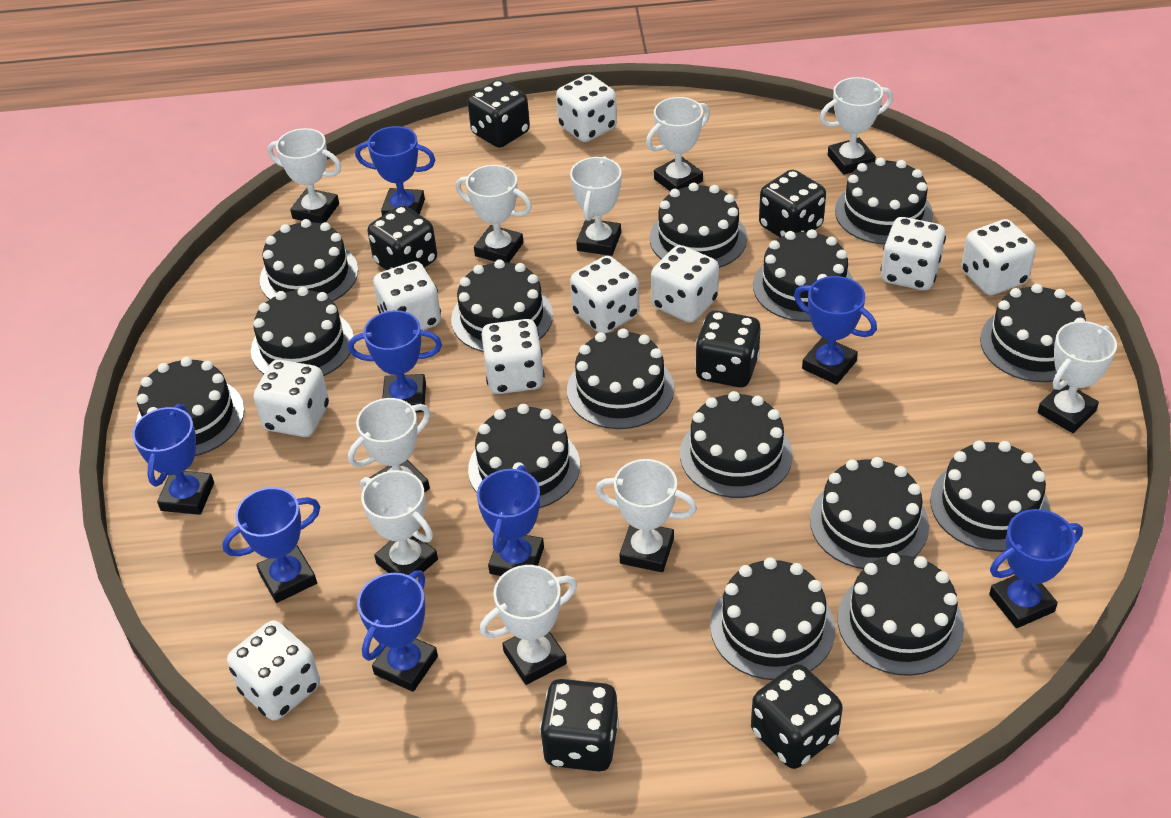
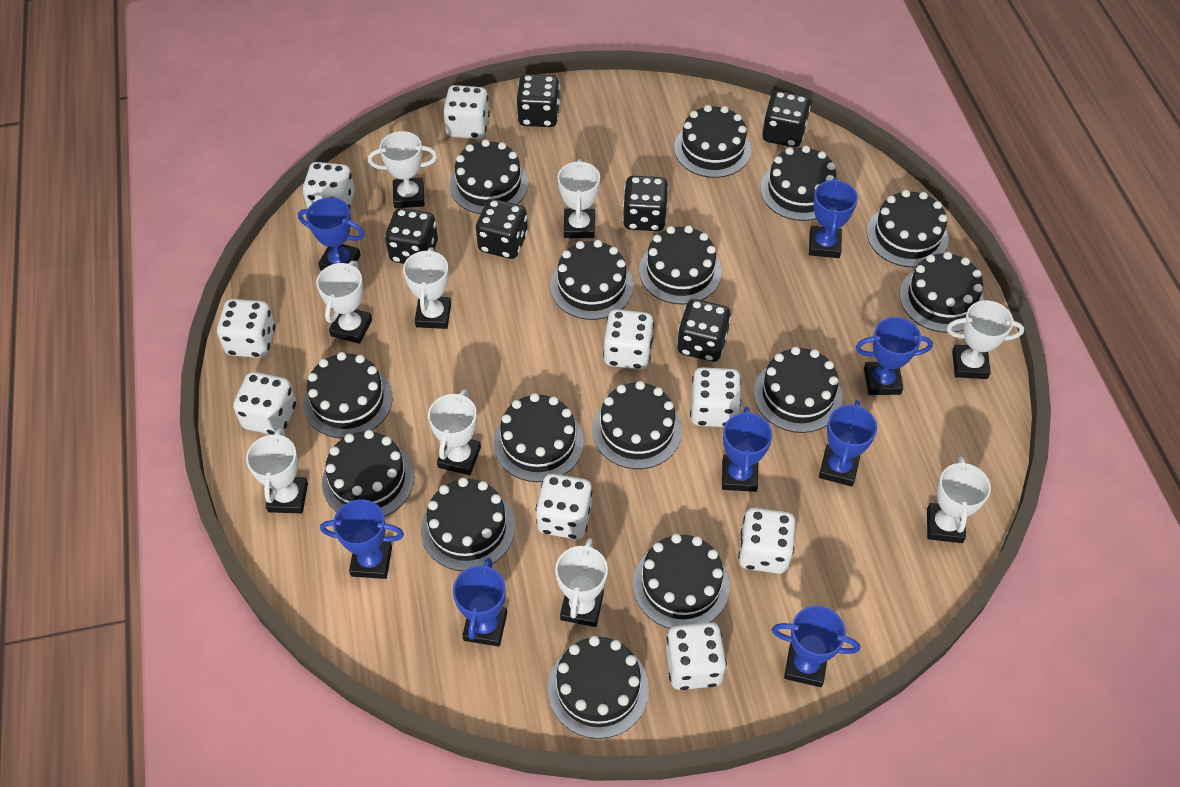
white trophy: 10 -> 9

